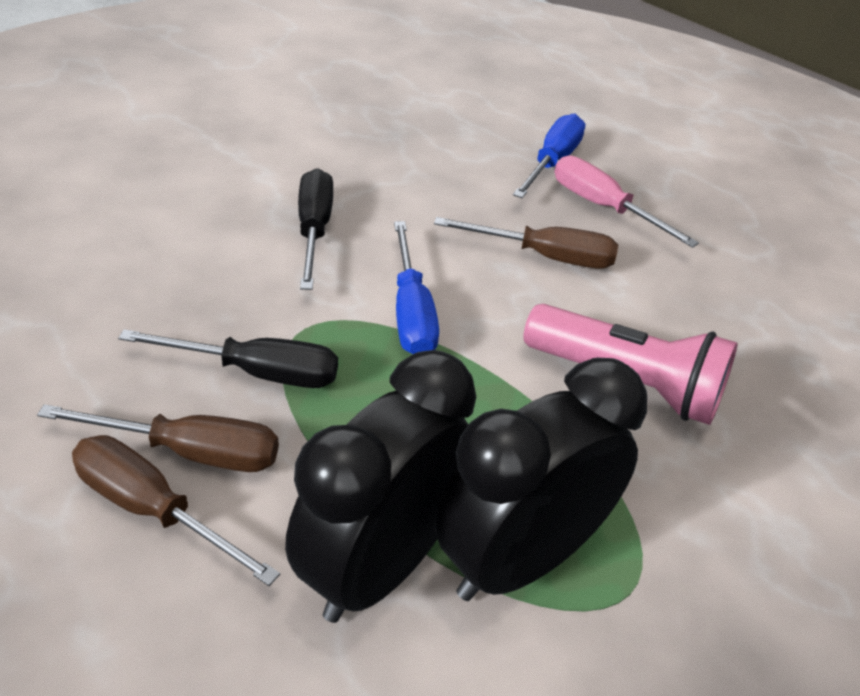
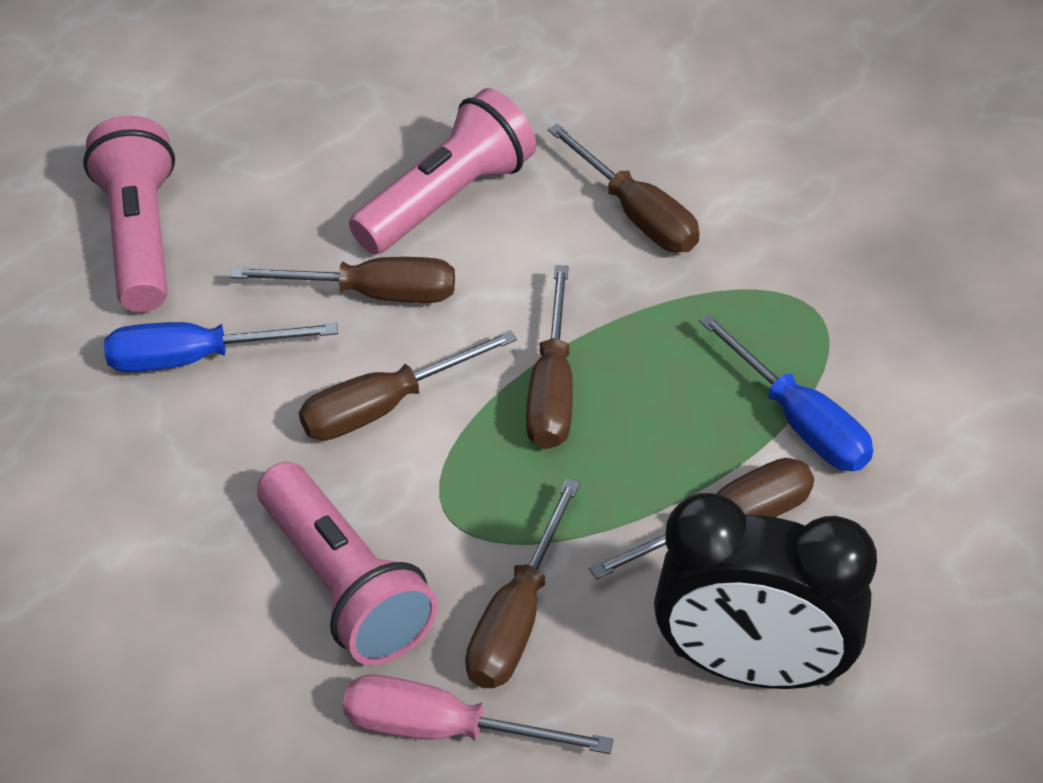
black clock: 2 -> 1
black screwdriver: 2 -> 0
brown screwdriver: 3 -> 6
pink flashlight: 1 -> 3

